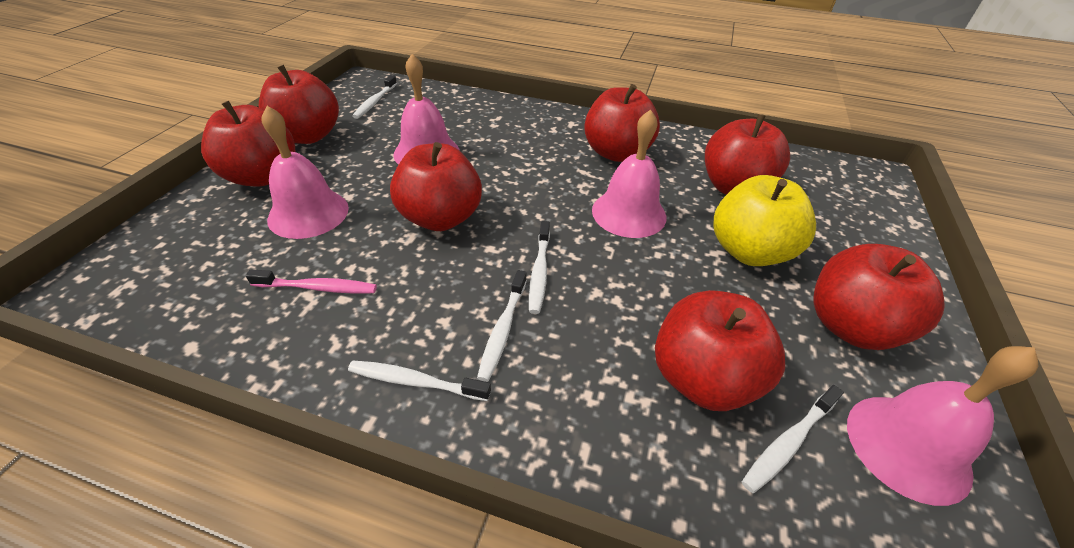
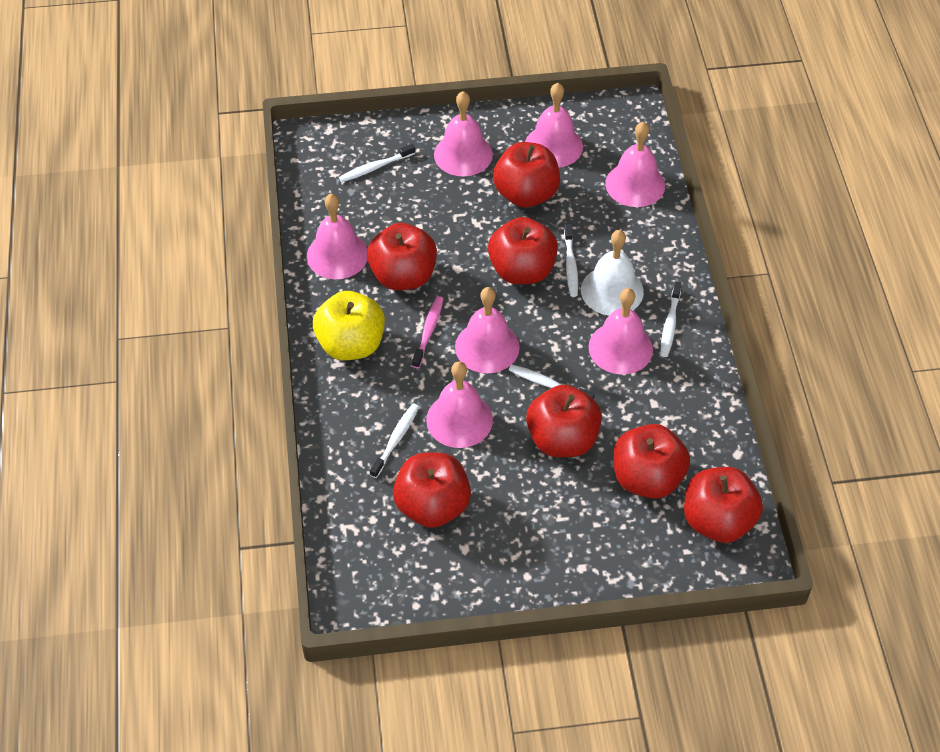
pink bell: 4 -> 7
white bell: 0 -> 1

